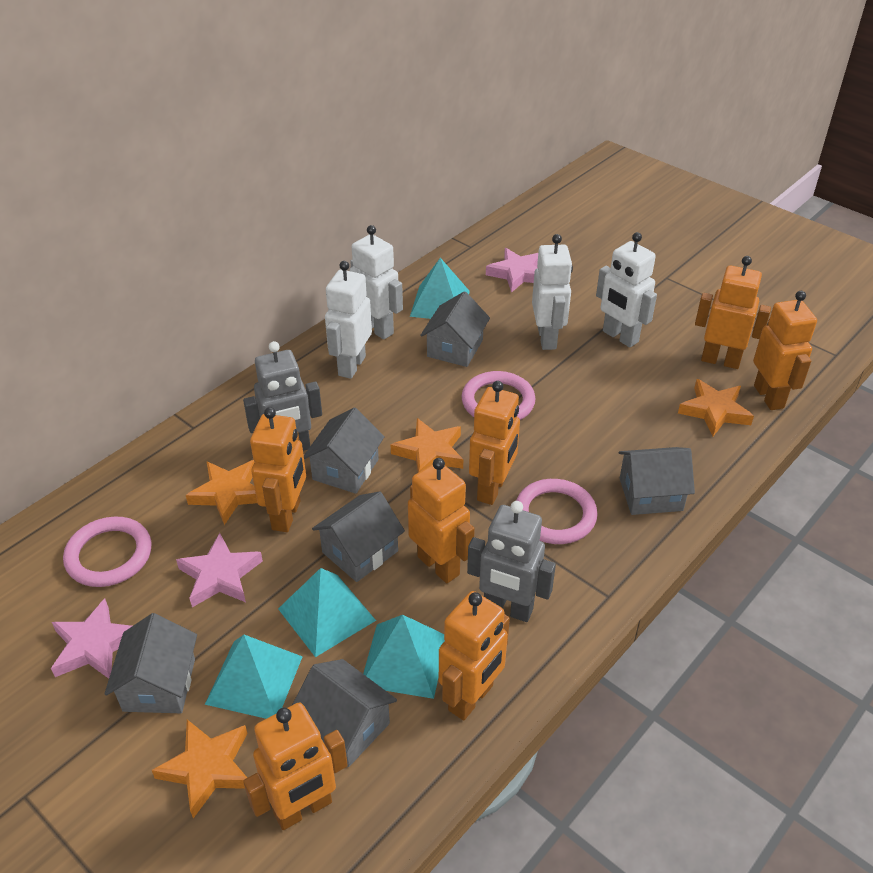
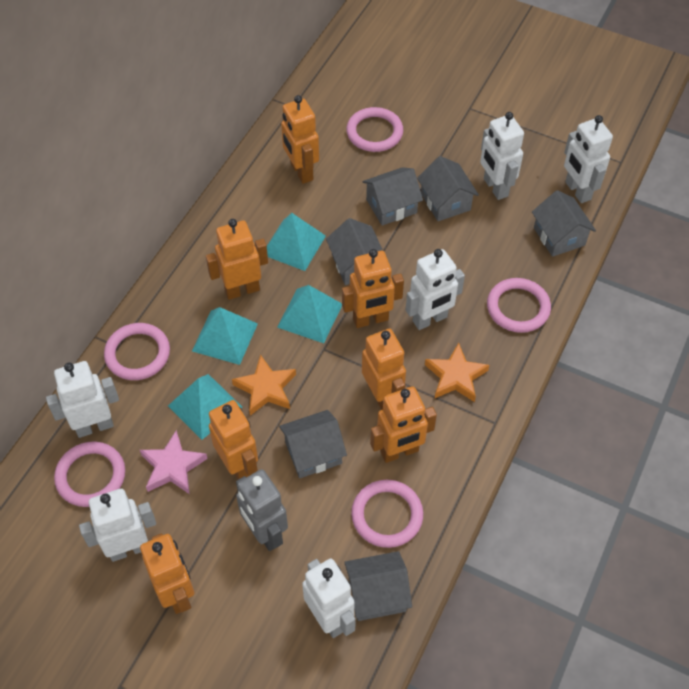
grey robot: 2 -> 1
orange star: 4 -> 2
pink ring: 3 -> 5
pink star: 3 -> 1
white robot: 4 -> 6

